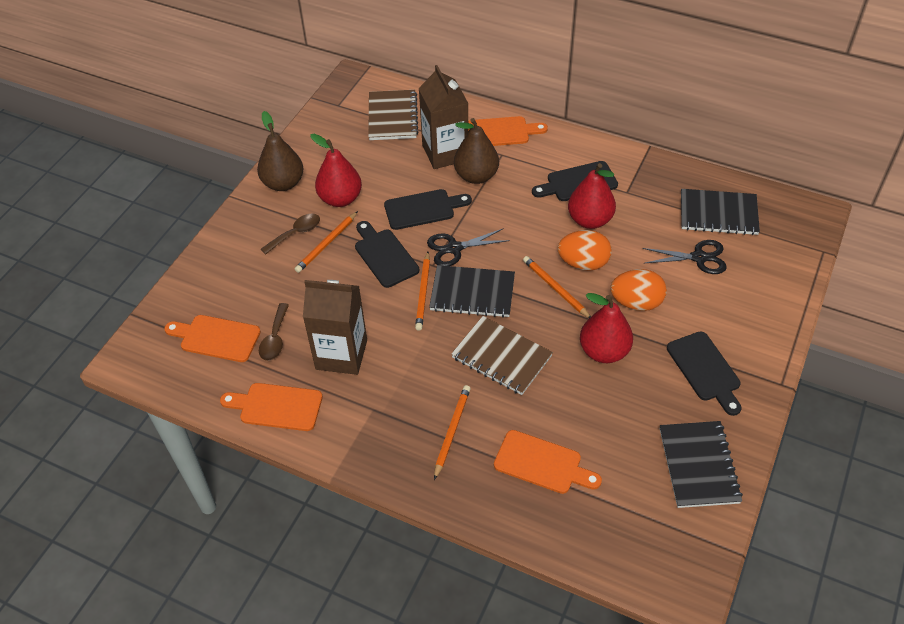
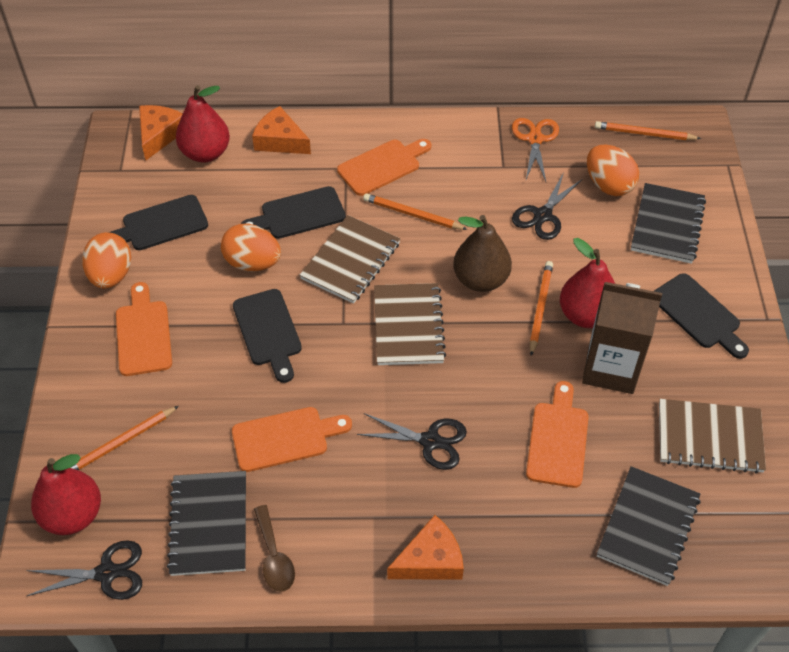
black scissors: 2 -> 3
brown carton: 2 -> 1
brown notebook: 2 -> 3
brown pear: 2 -> 1
brown spoon: 2 -> 1
orange cheese: 0 -> 3
orange egg: 2 -> 3
orange scissors: 0 -> 1

